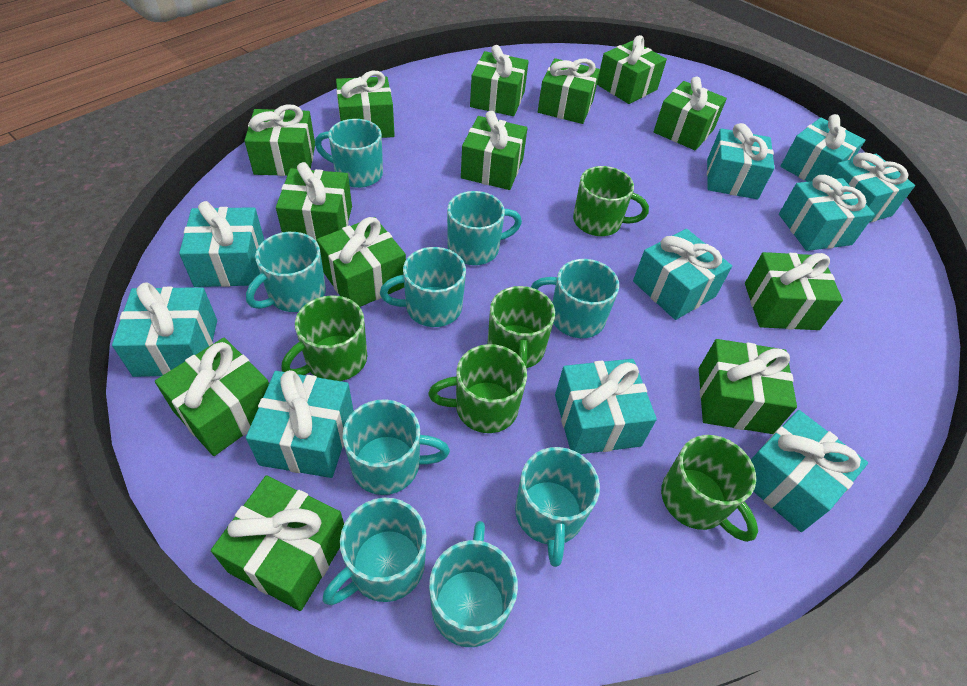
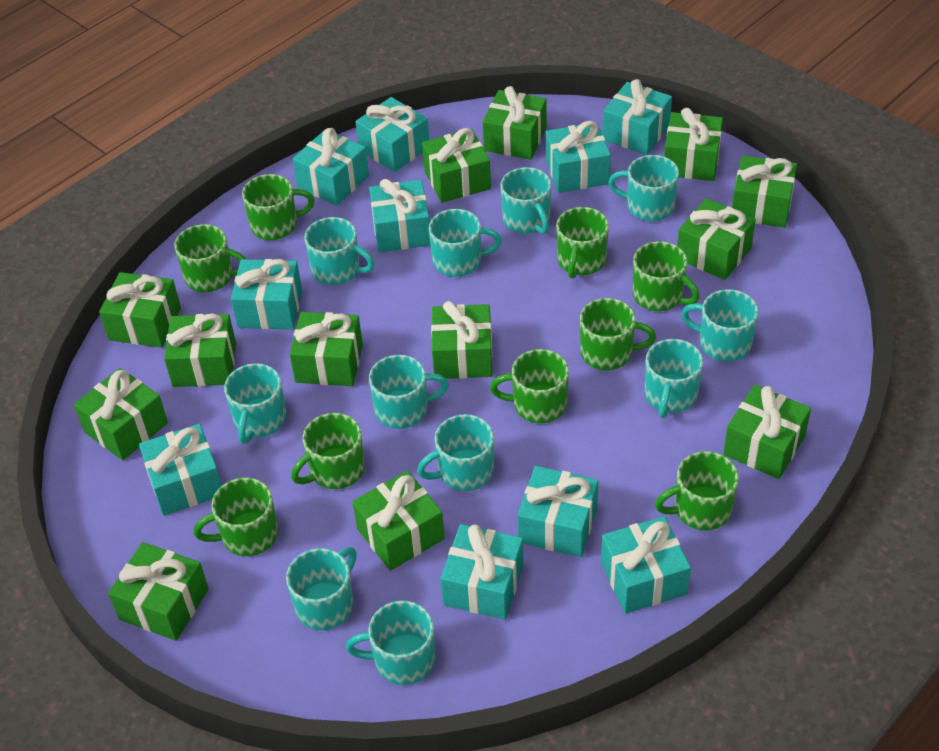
green mug: 5 -> 9
turquoise mug: 9 -> 11

